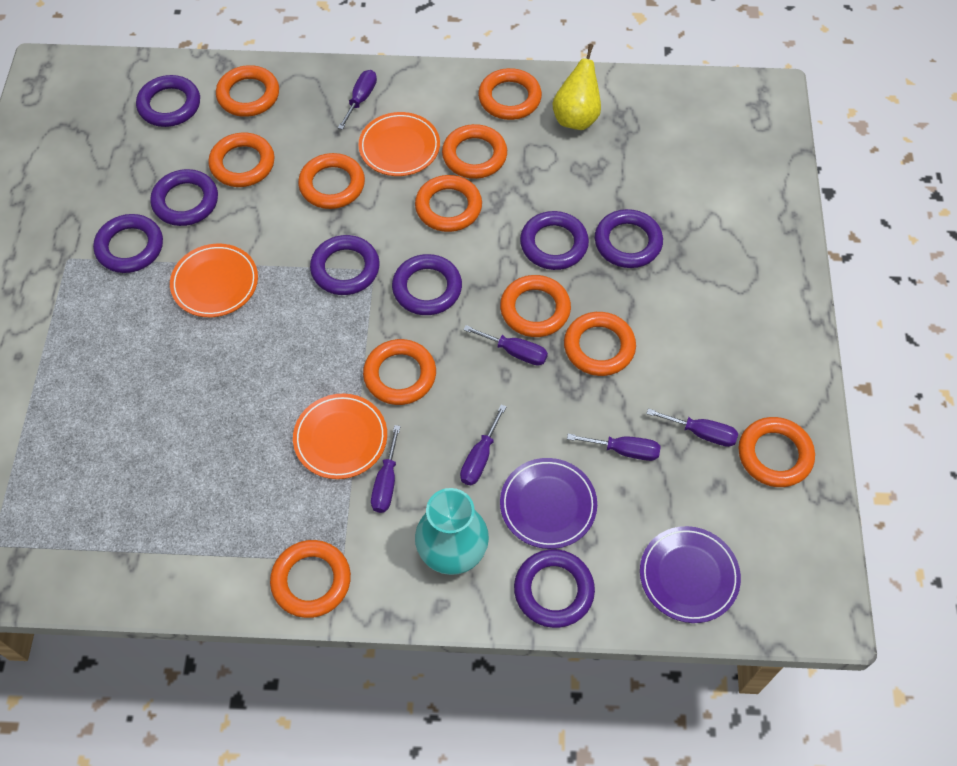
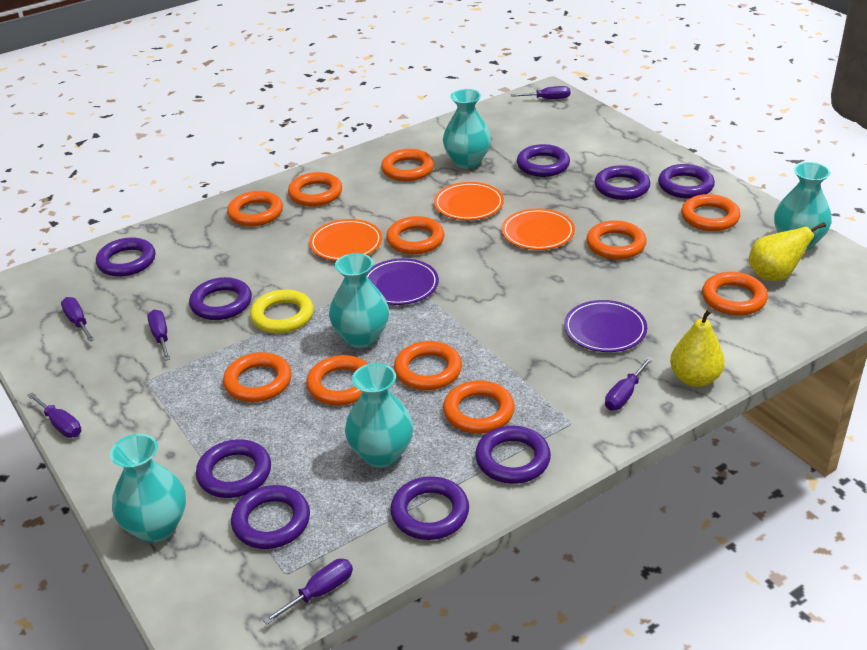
purple ring: 8 -> 9
turquoise vase: 1 -> 5
yellow pear: 1 -> 2
yellow ring: 0 -> 1

